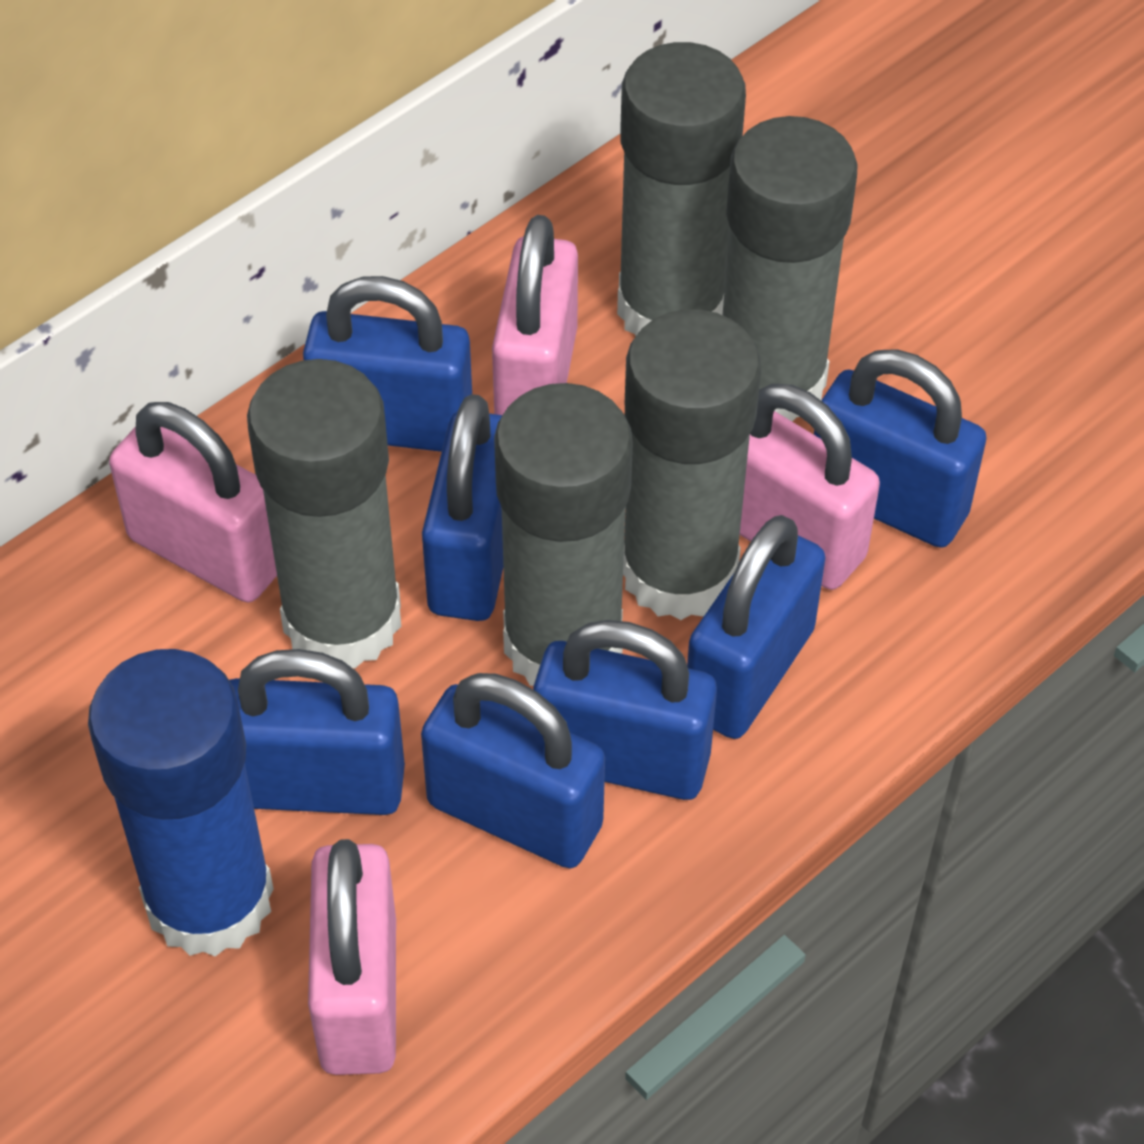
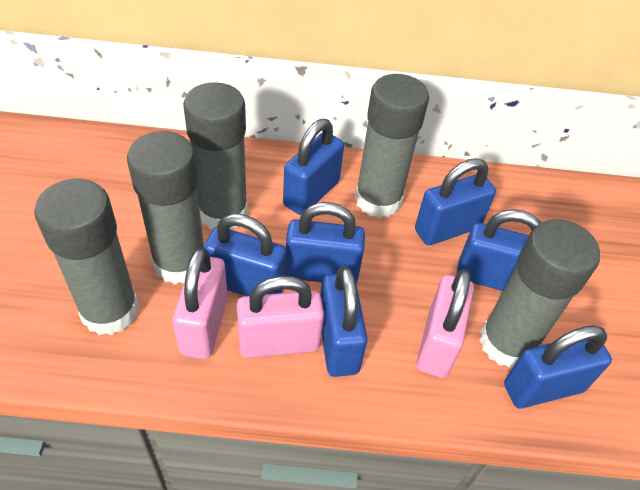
blue glue stick: 1 -> 0
pink padlock: 4 -> 3

